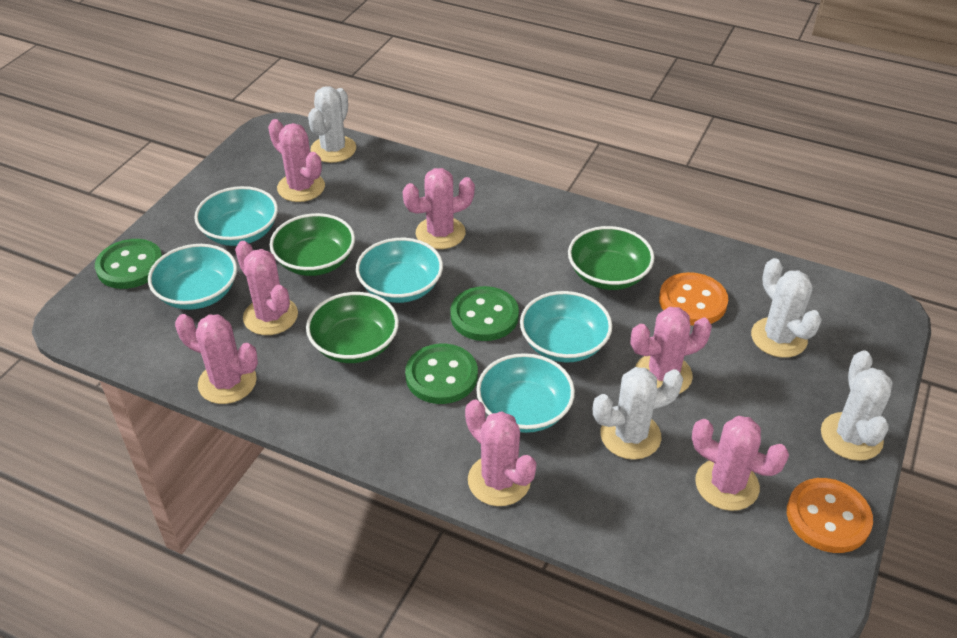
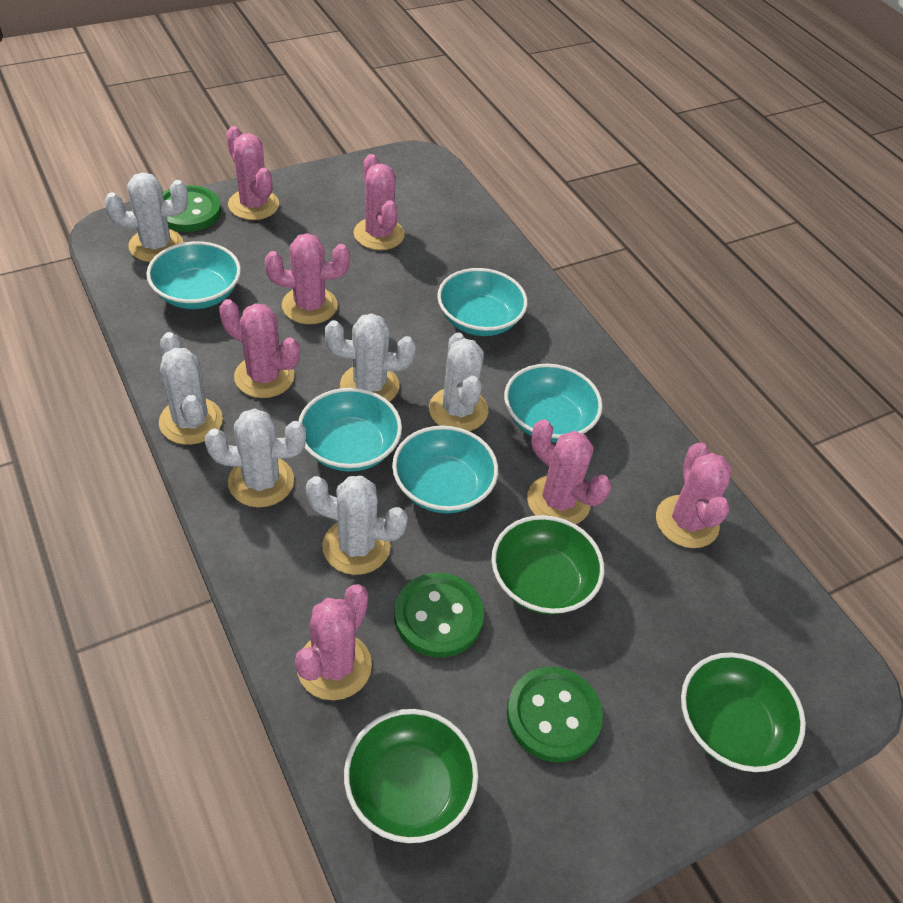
orange button: 2 -> 0
white cactus: 4 -> 6

